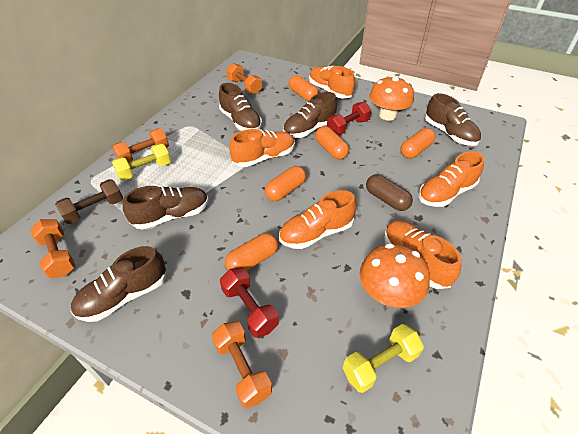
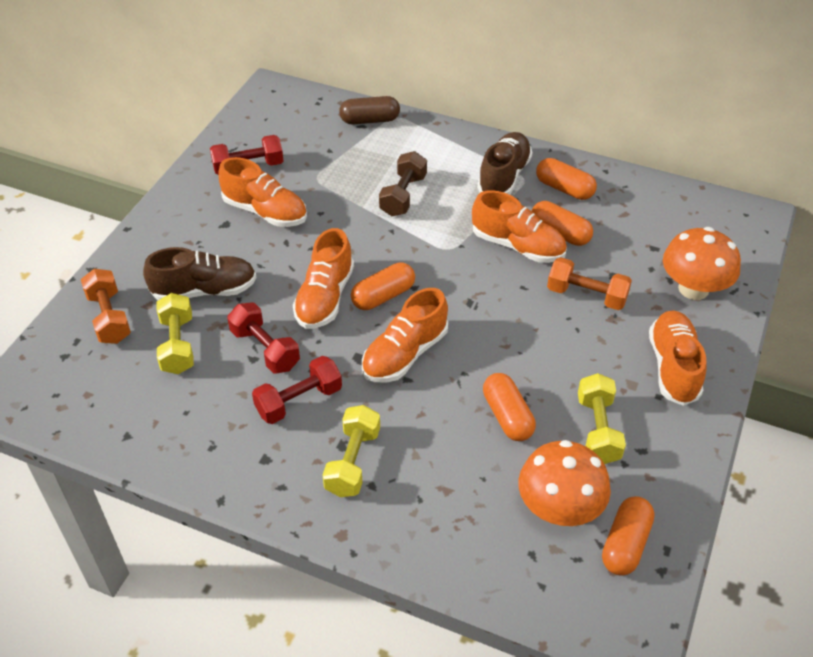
brown shoe: 5 -> 2
orange dumbbell: 4 -> 2
red dumbbell: 2 -> 3
yellow dumbbell: 2 -> 3

